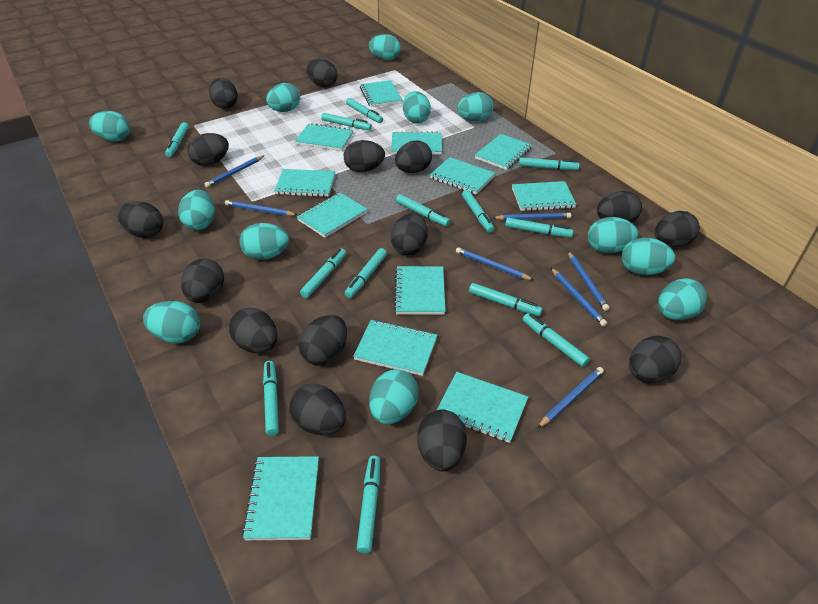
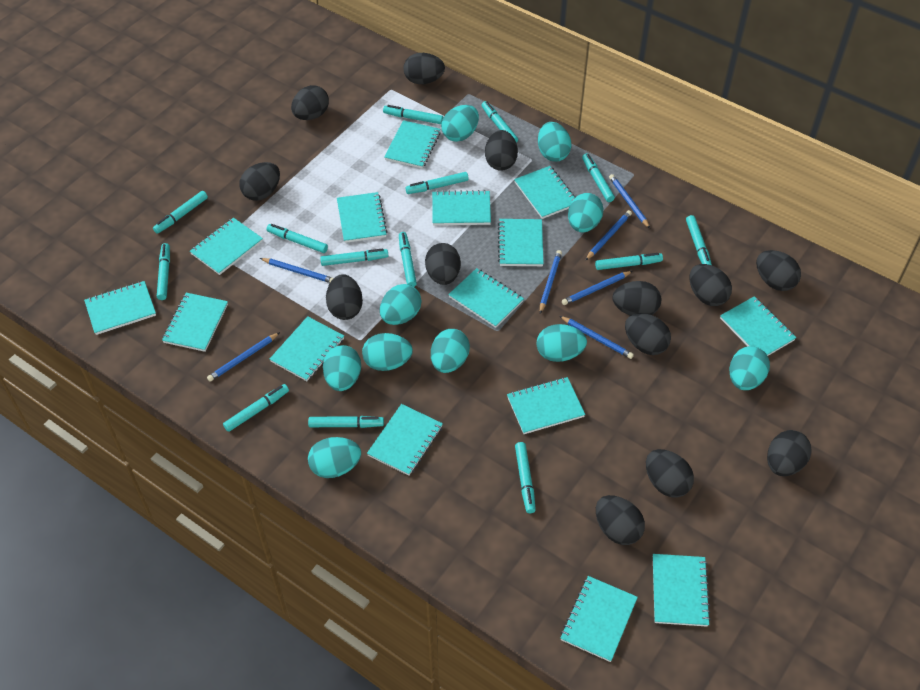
black egg: 15 -> 13
turquoise egg: 12 -> 10
turquoise marker: 13 -> 14
turquoise notebook: 12 -> 15

